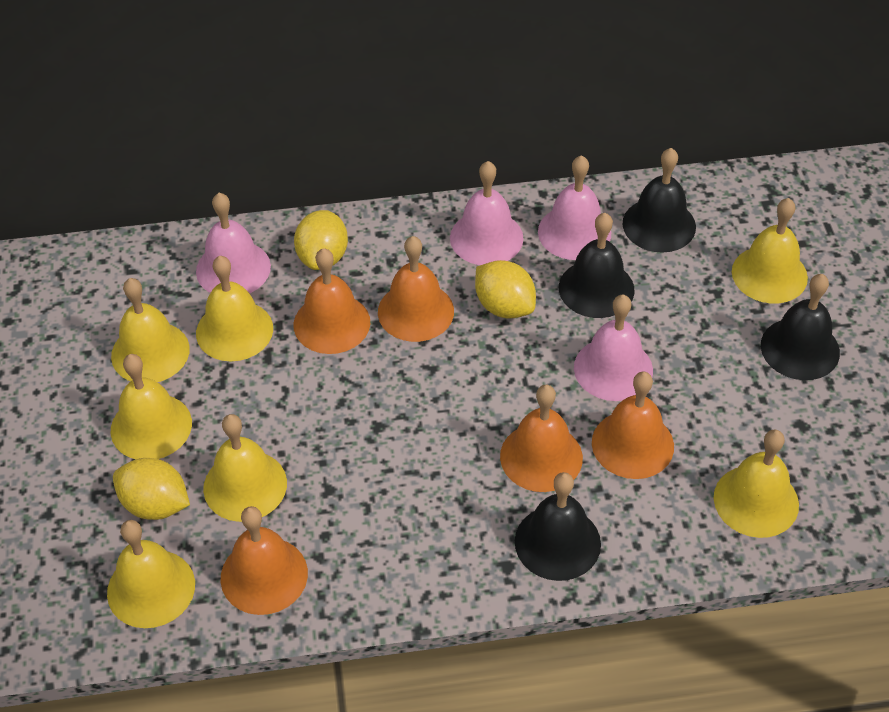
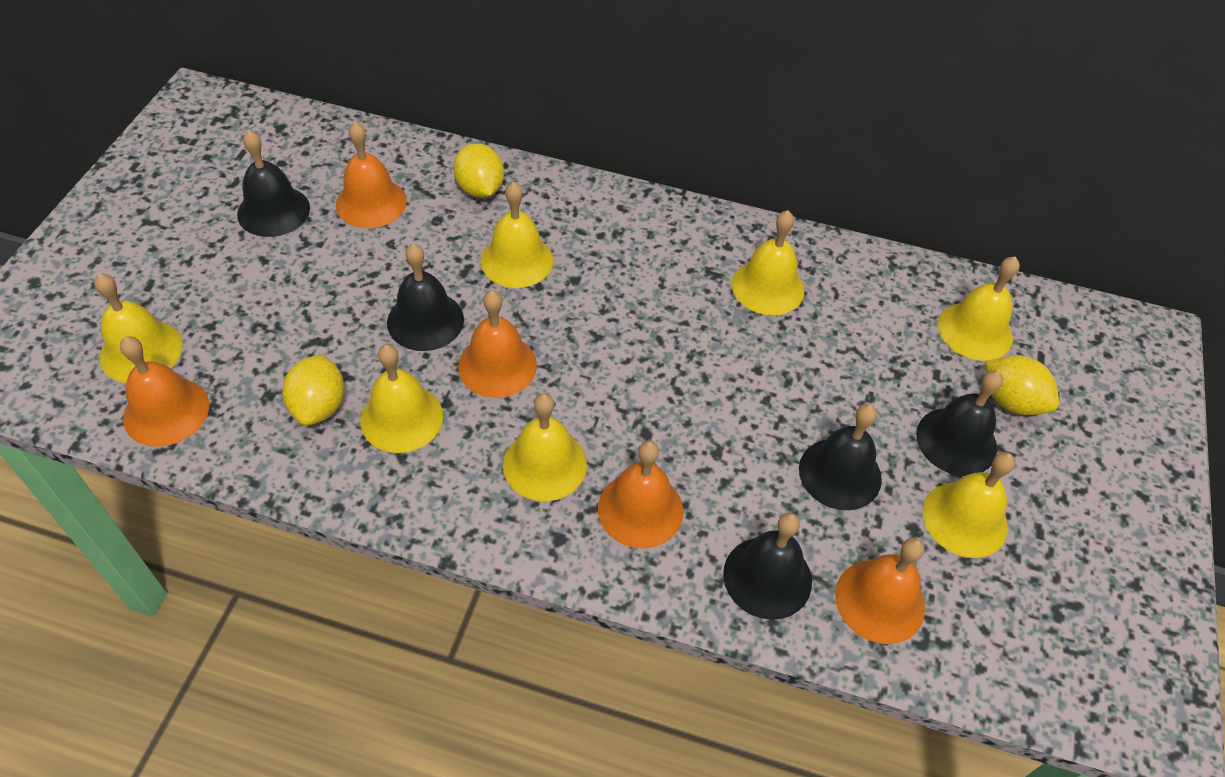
black bell: 4 -> 5
pink bell: 4 -> 0

